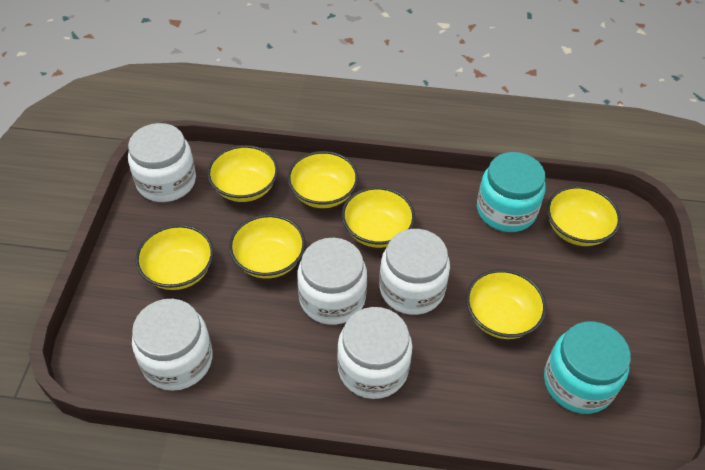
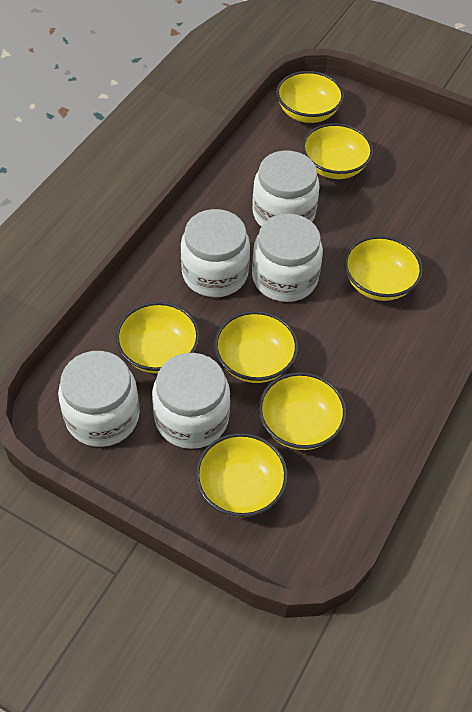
turquoise jar: 2 -> 0

